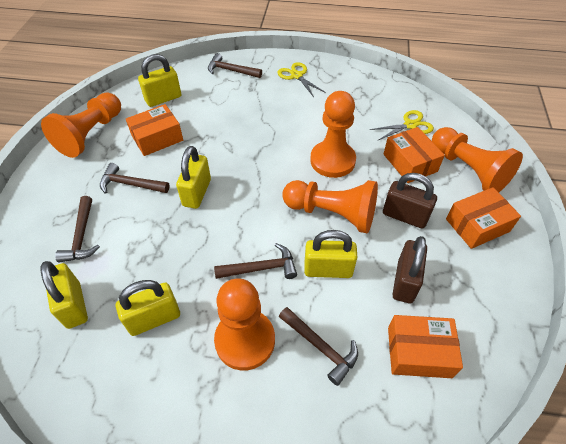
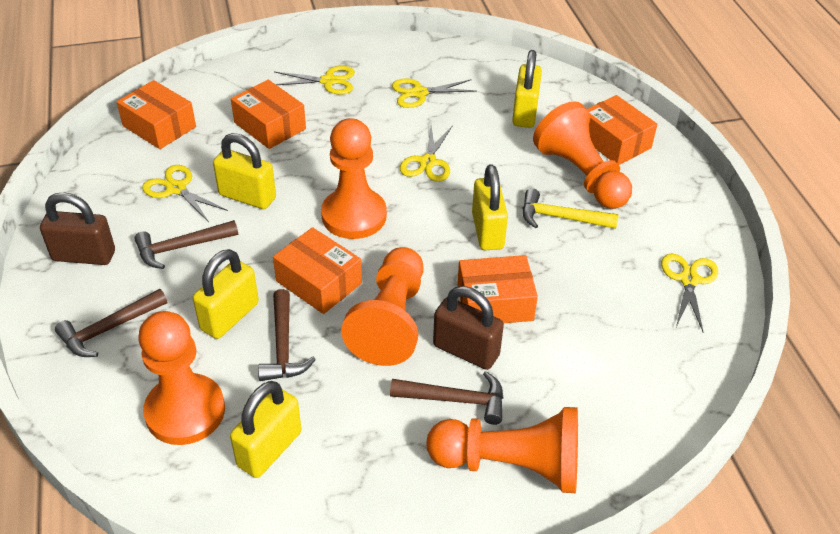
brown hammer: 5 -> 4
orange box: 4 -> 5
yellow hammer: 0 -> 1
yellow scissors: 2 -> 5

